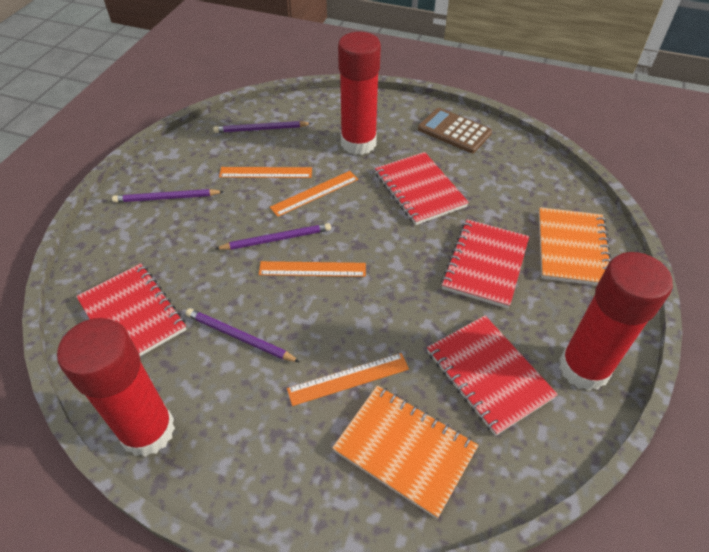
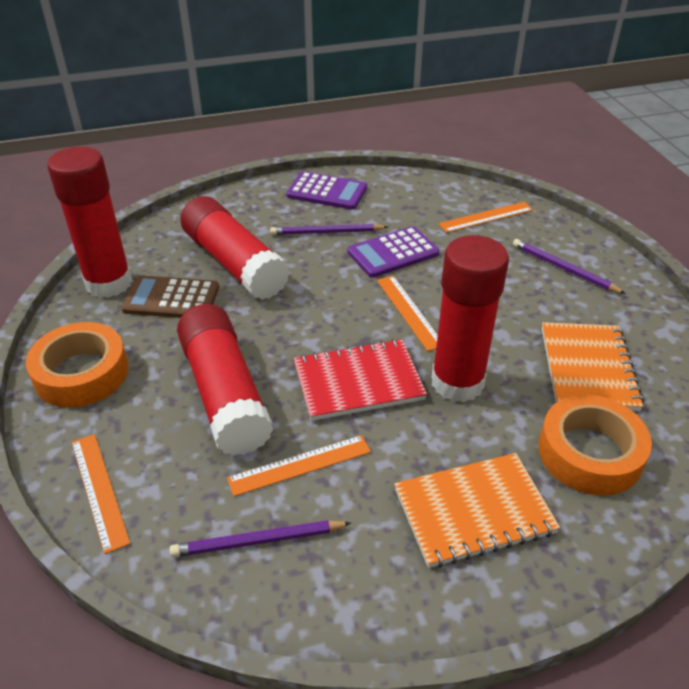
orange tape: 0 -> 2
purple calculator: 0 -> 2
purple pencil: 4 -> 3
red glue stick: 3 -> 4
red notebook: 4 -> 1

